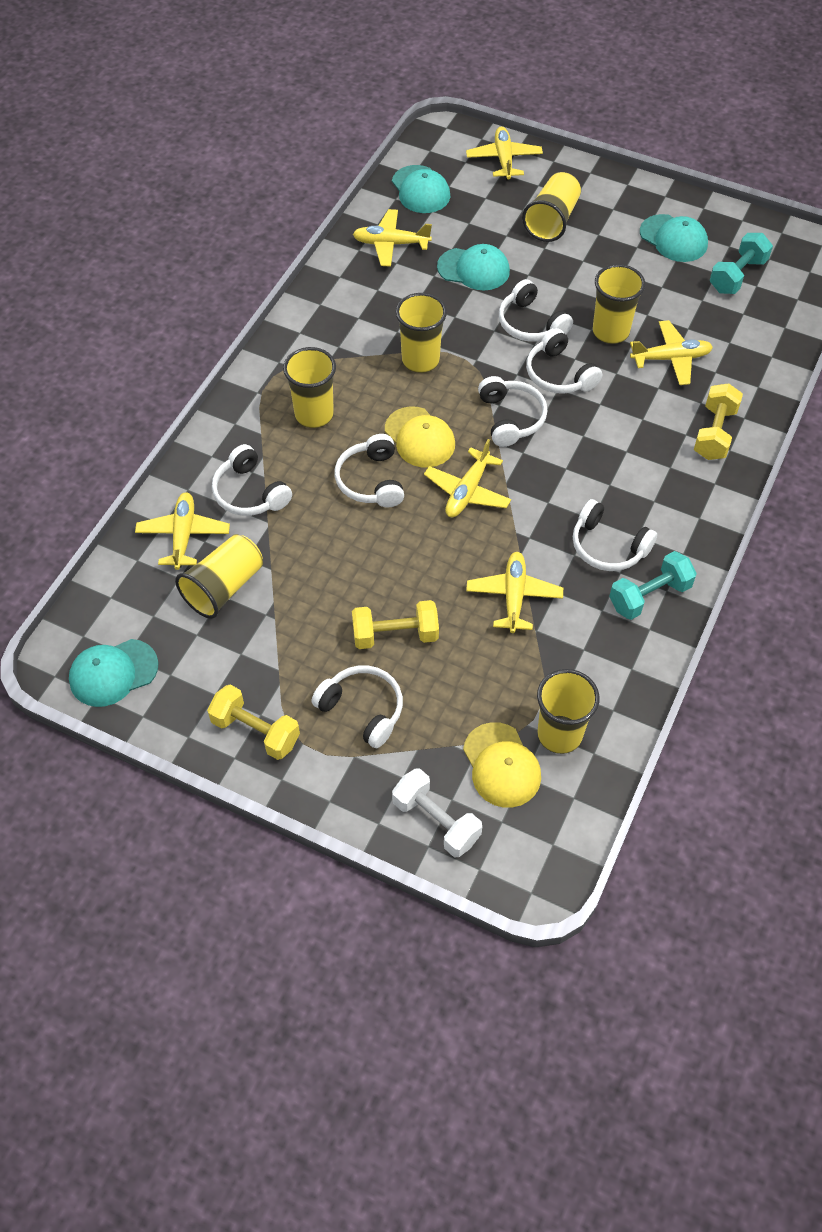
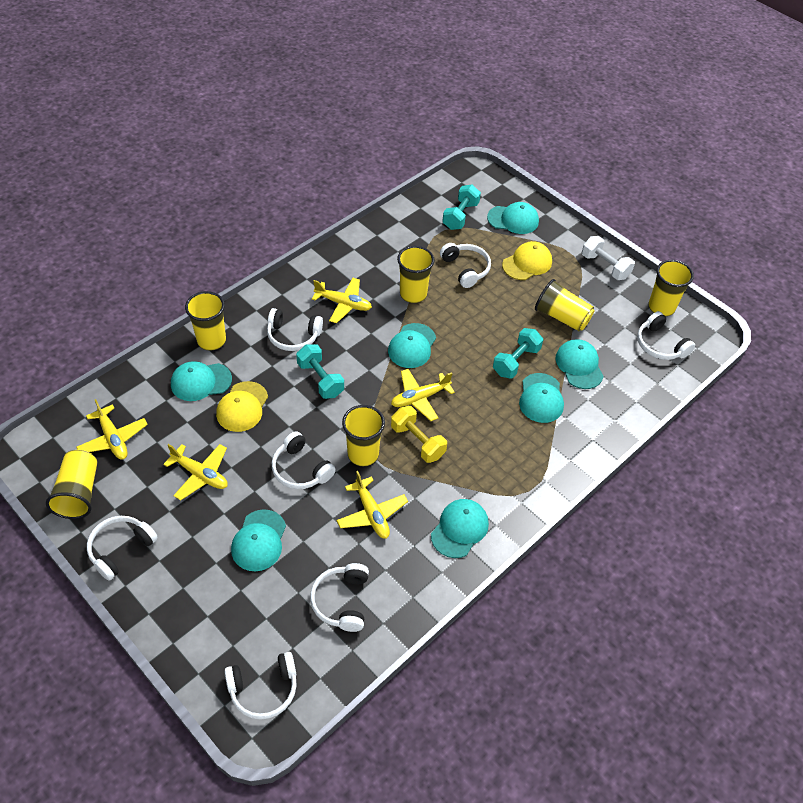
turquoise cap: 4 -> 7
turquoise dumbbell: 2 -> 3
yellow dumbbell: 3 -> 1
yellow plane: 6 -> 5

